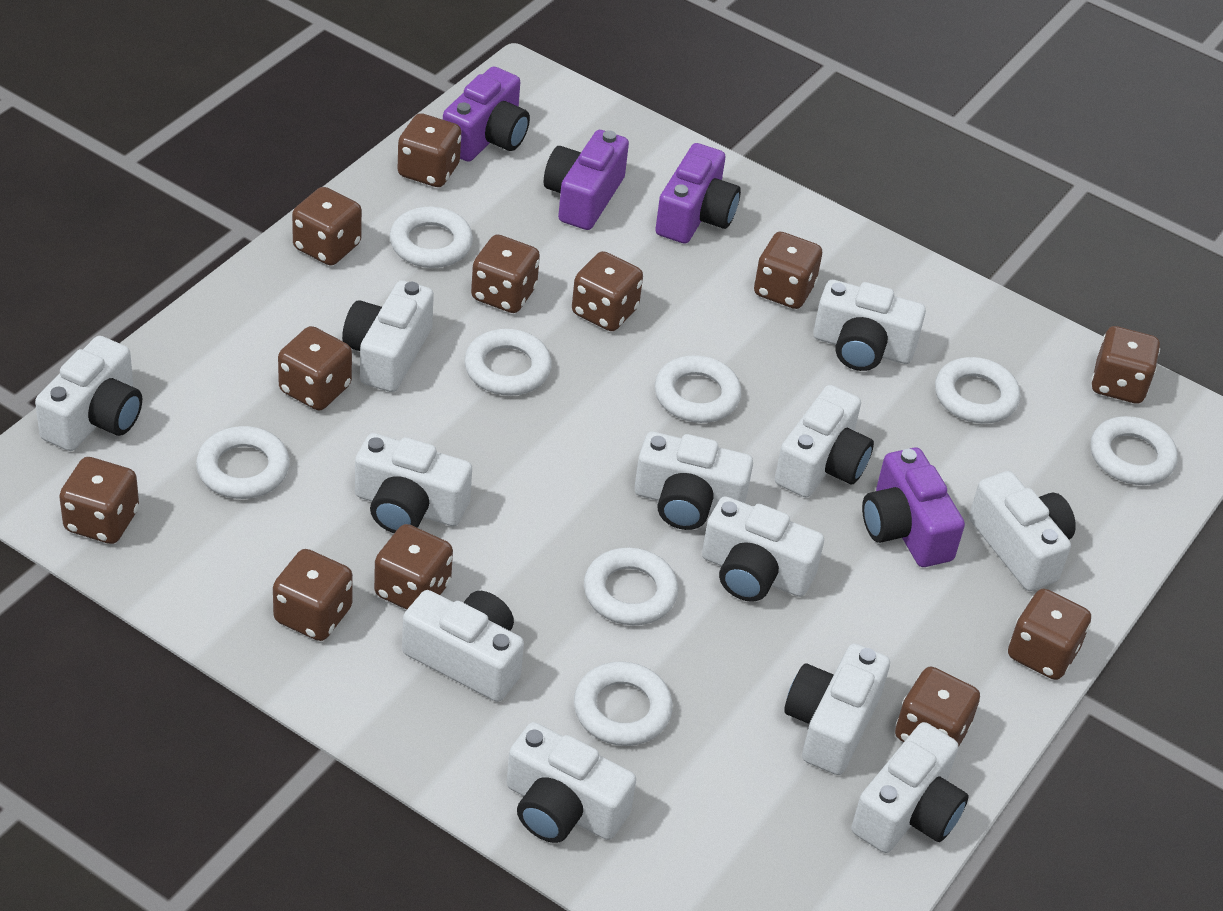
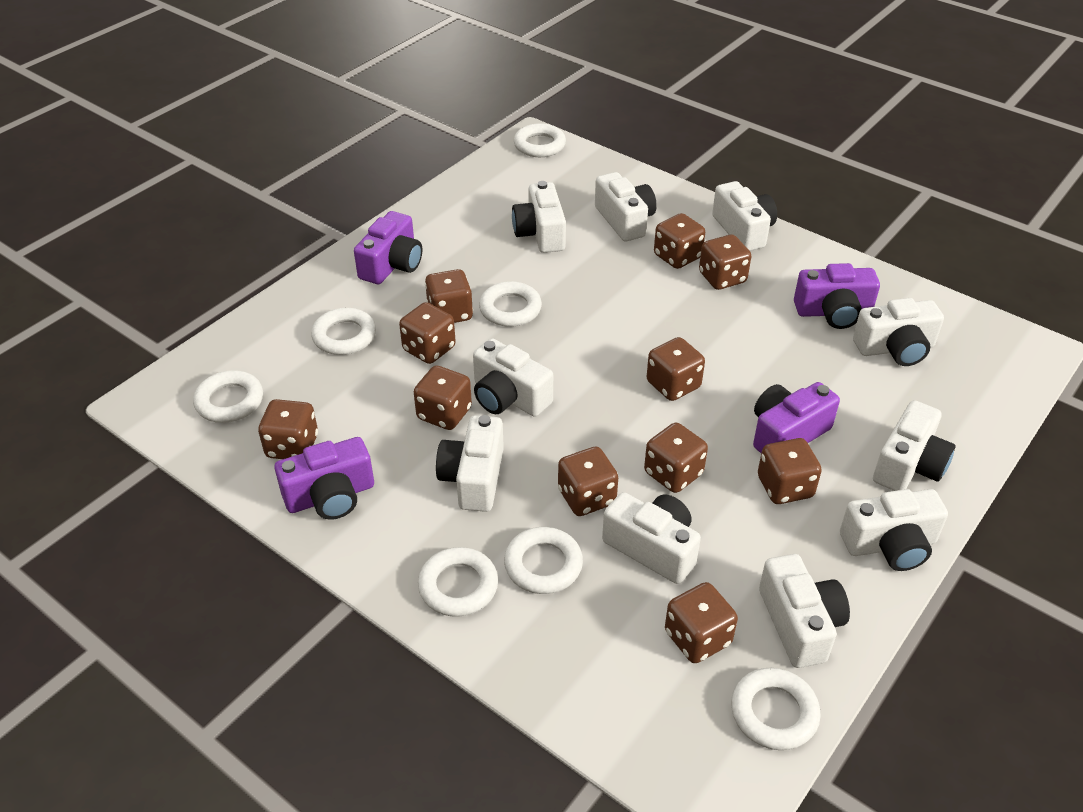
brown dice: 12 -> 11
white camera: 12 -> 10
white ring: 8 -> 7

